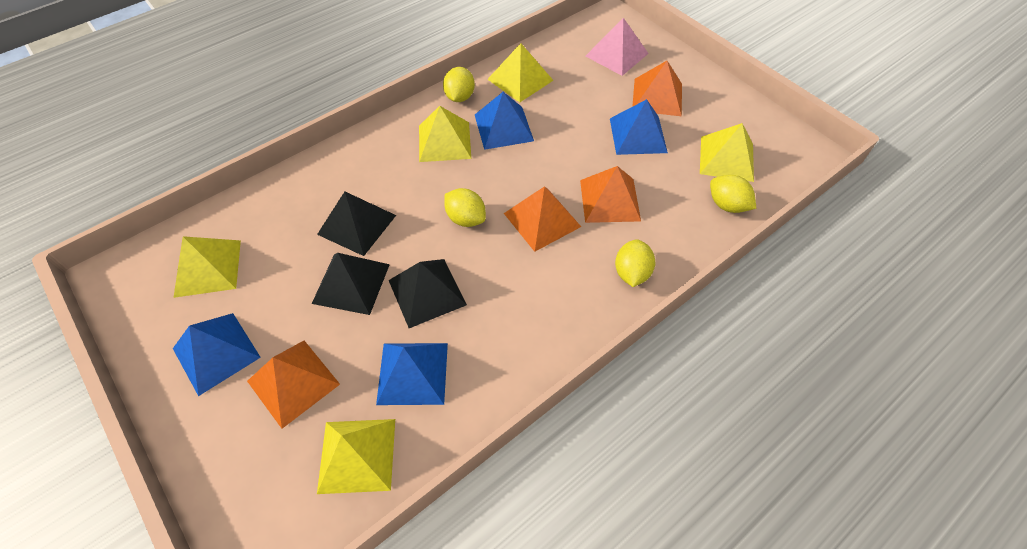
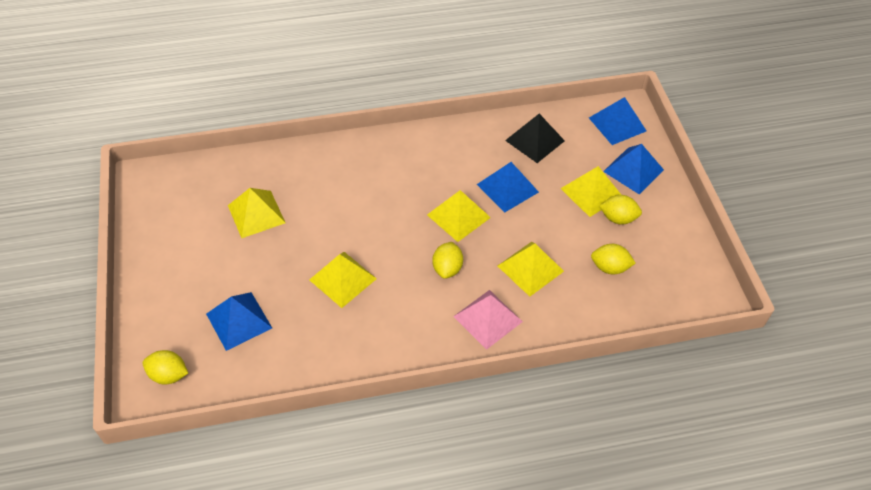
black pyramid: 3 -> 1
orange pyramid: 4 -> 0

